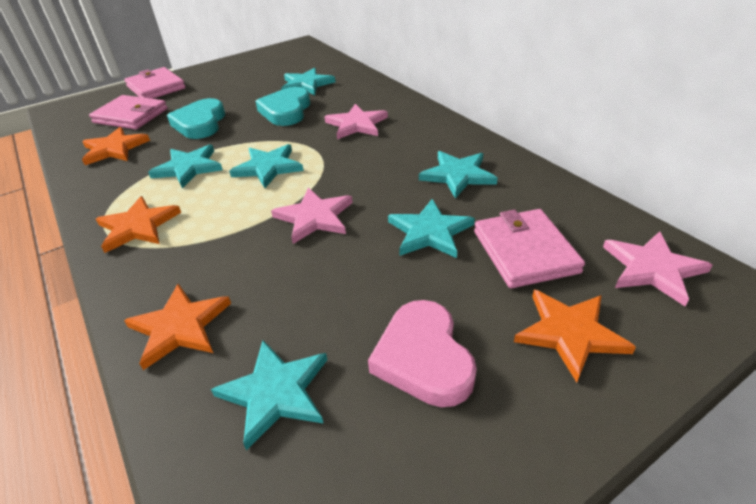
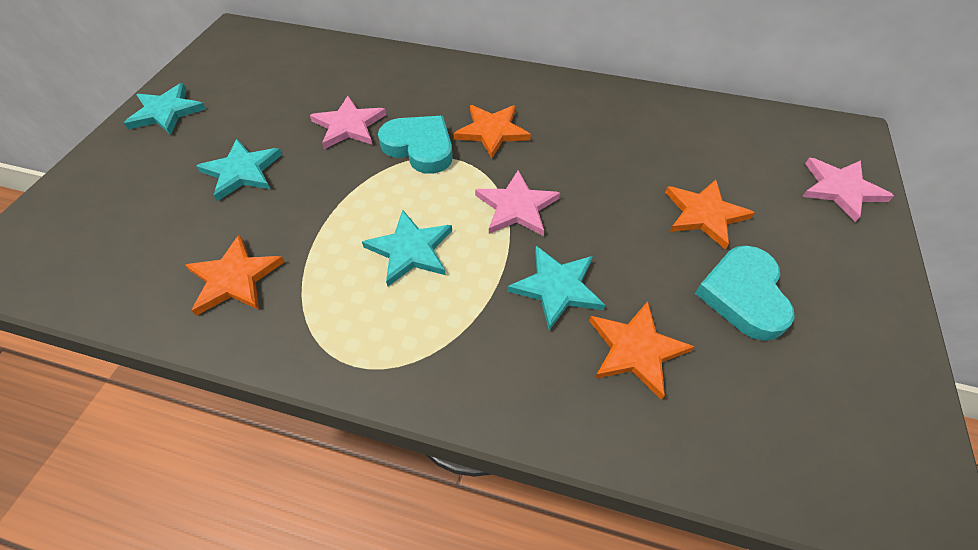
pink heart: 1 -> 0
pink wallet: 3 -> 0
turquoise star: 6 -> 4

